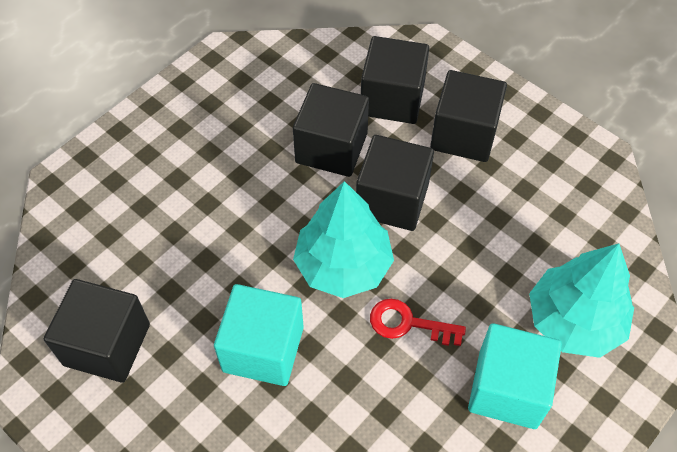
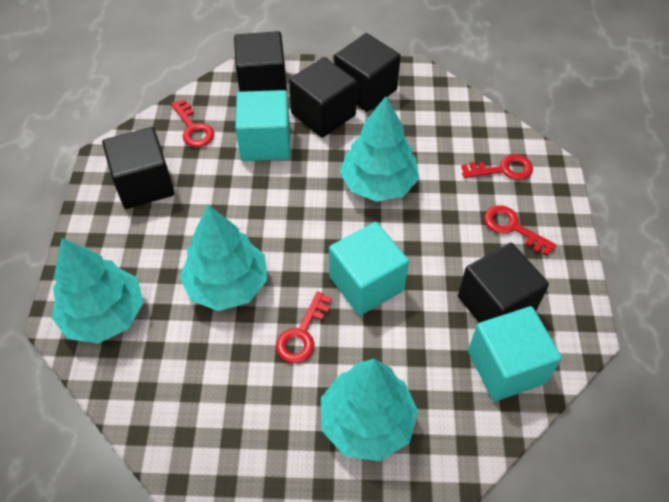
red key: 1 -> 4
turquoise cube: 2 -> 3
turquoise tree: 2 -> 4

